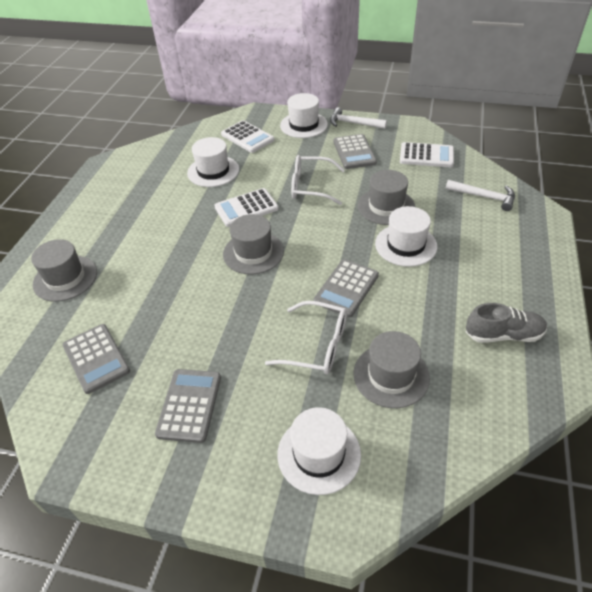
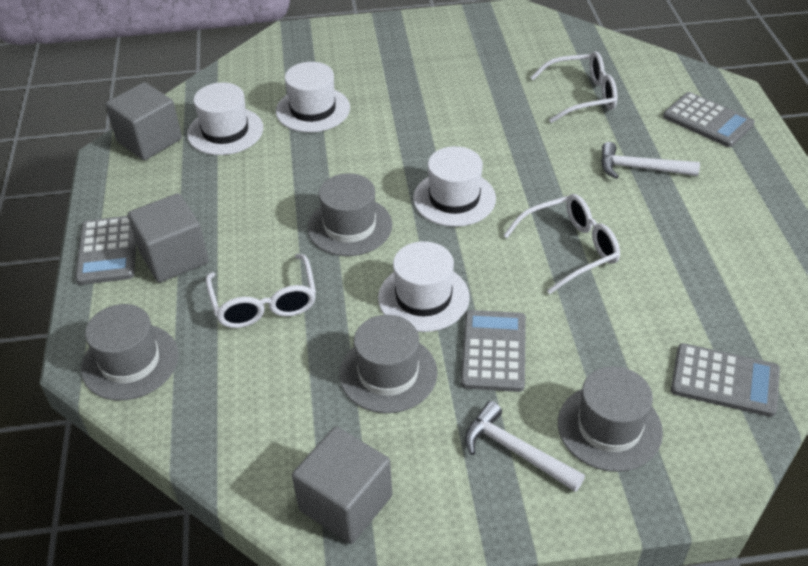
grey cube: 0 -> 3
grey shoe: 1 -> 0
white calculator: 3 -> 0
white glasses: 2 -> 3

